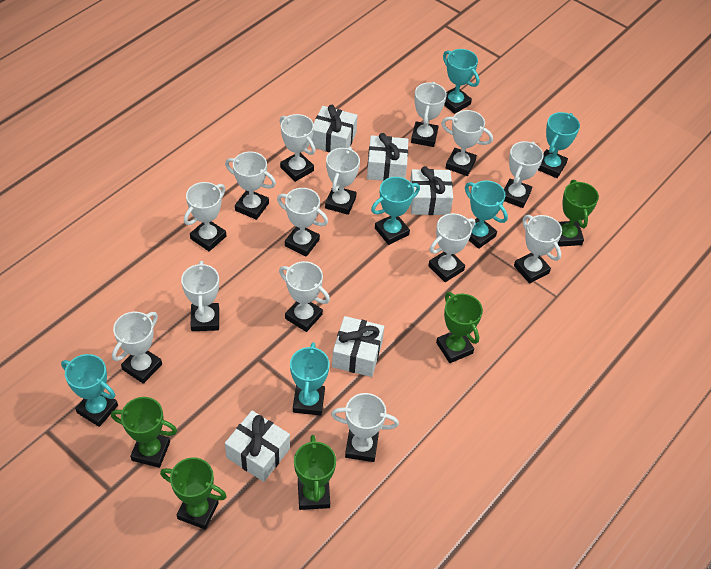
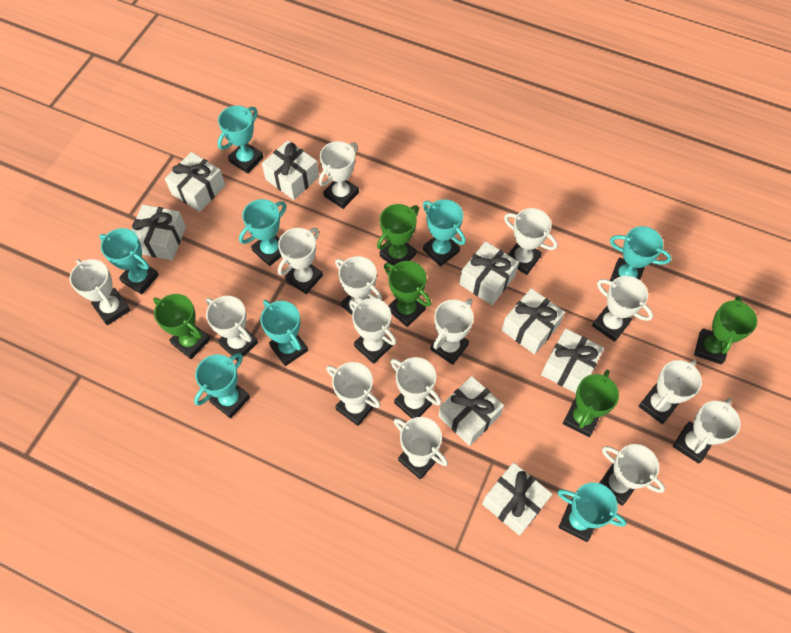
turquoise trophy: 6 -> 8
white gift: 5 -> 8
white trophy: 14 -> 15

